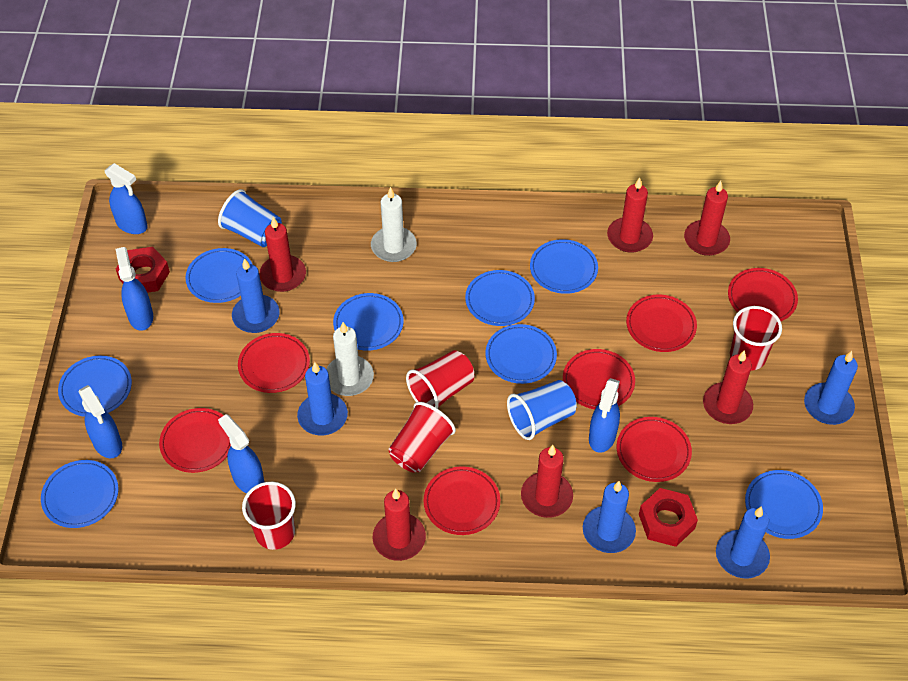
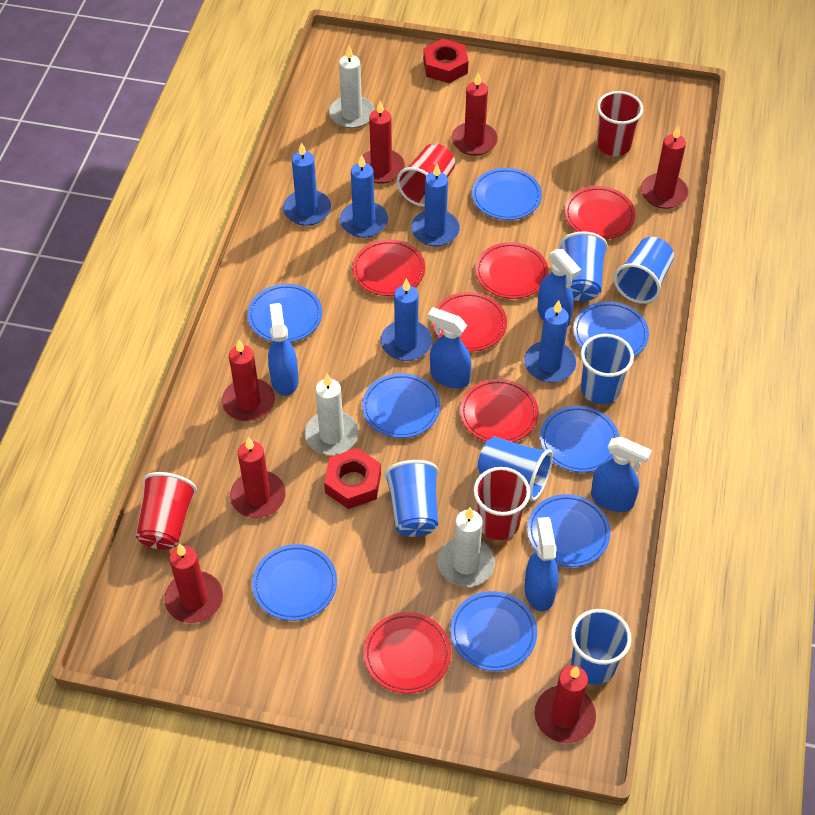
blue cup: 2 -> 6
red candle: 6 -> 7
red plate: 7 -> 6
white candle: 2 -> 3

